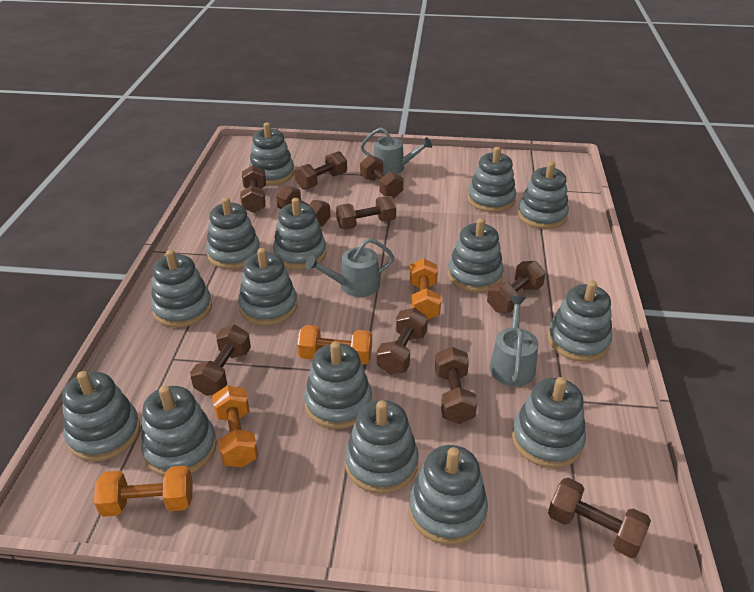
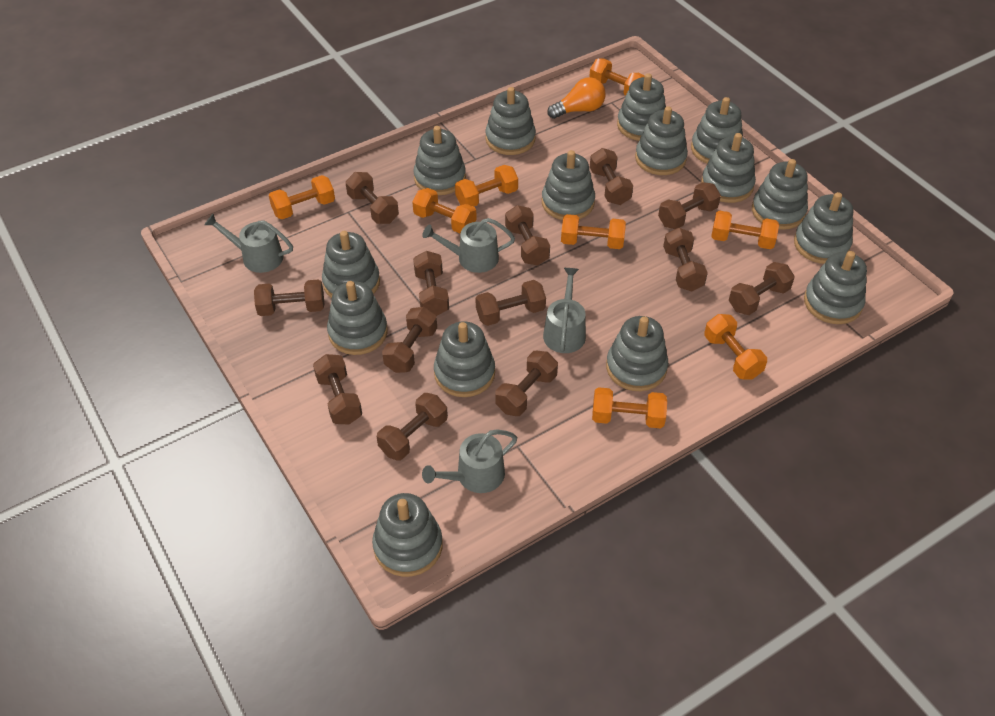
brown dumbbell: 10 -> 13
grey watering can: 3 -> 4
orange dumbbell: 4 -> 8
orange light bulb: 0 -> 1

